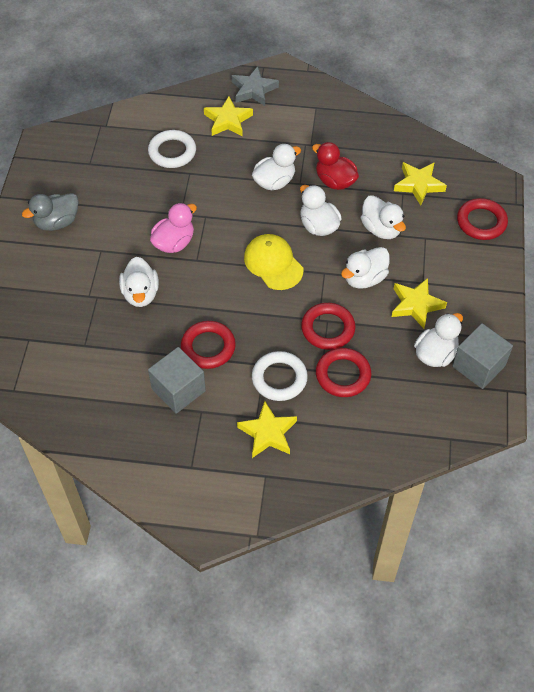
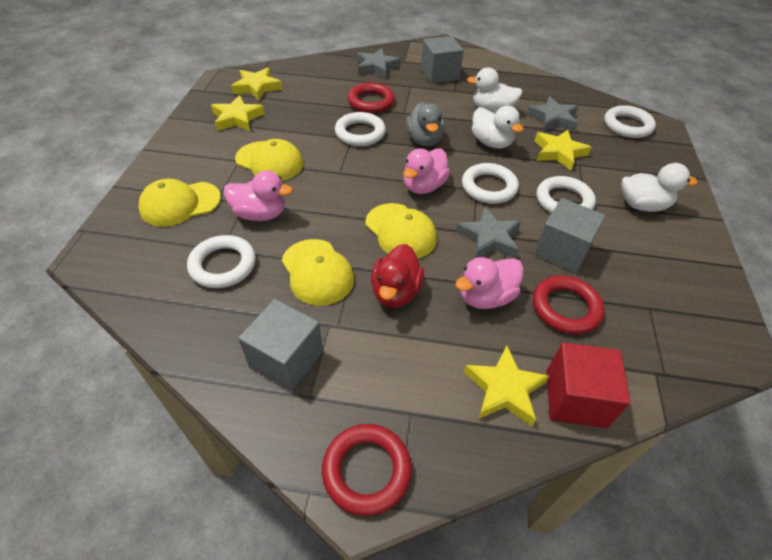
grey cube: 2 -> 3
grey star: 1 -> 3
pink duck: 1 -> 3
red cube: 0 -> 1
red ring: 4 -> 3
white duck: 6 -> 3
white ring: 2 -> 5
yellow cap: 1 -> 4

